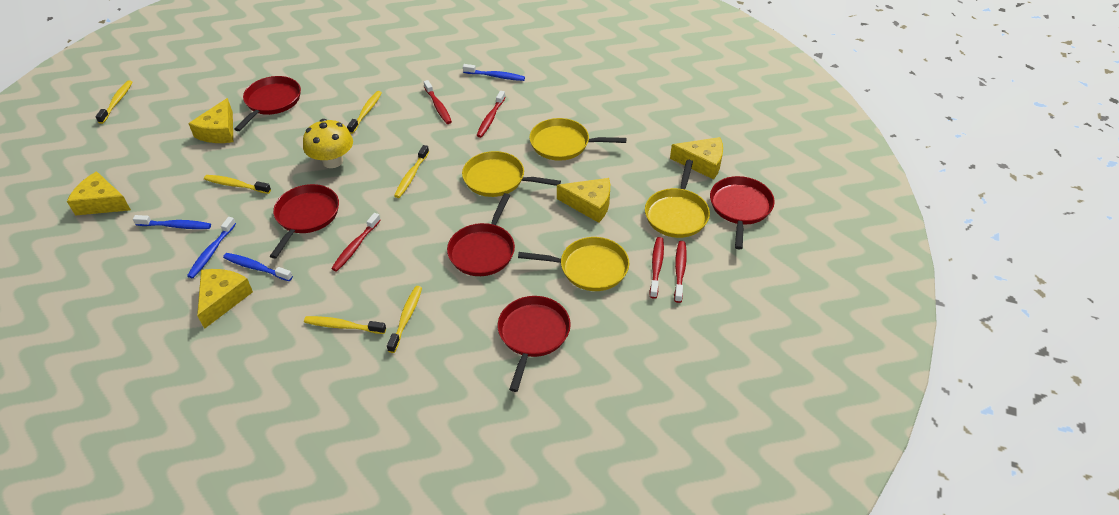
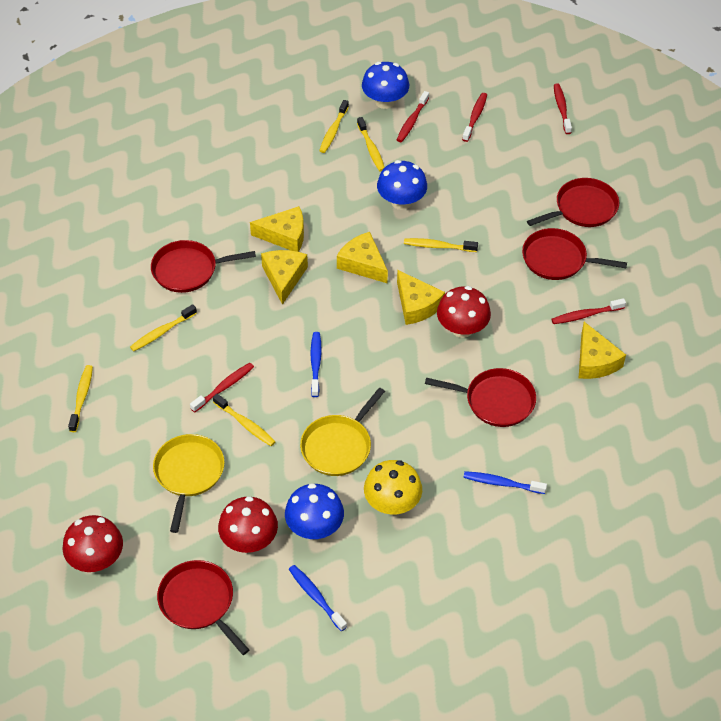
blue mushroom: 0 -> 3
blue toothbrush: 4 -> 3
red mushroom: 0 -> 3
yellow pan: 4 -> 2

